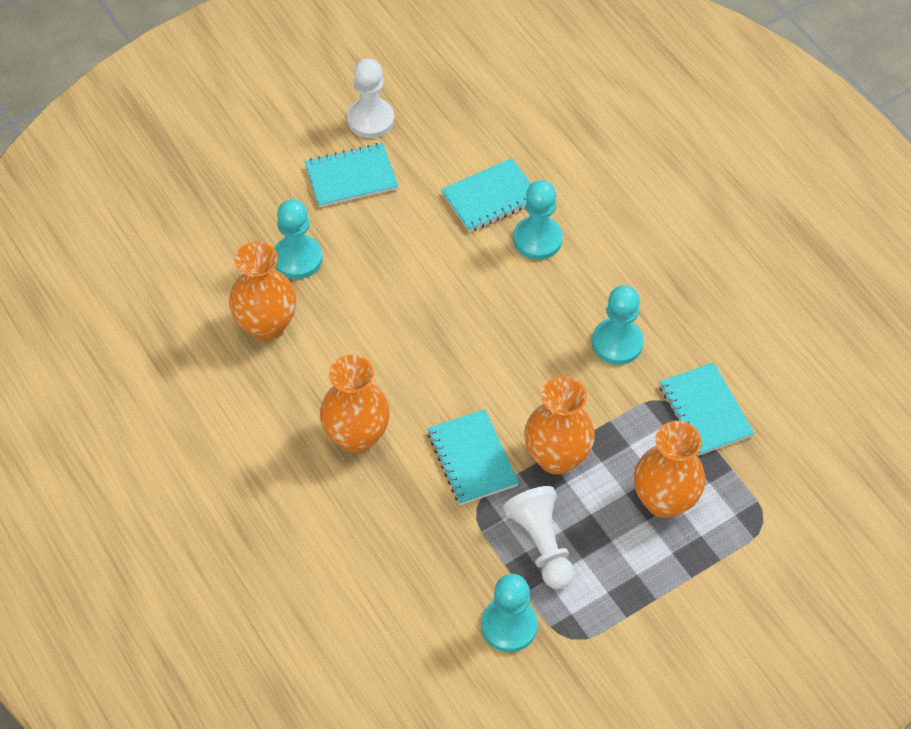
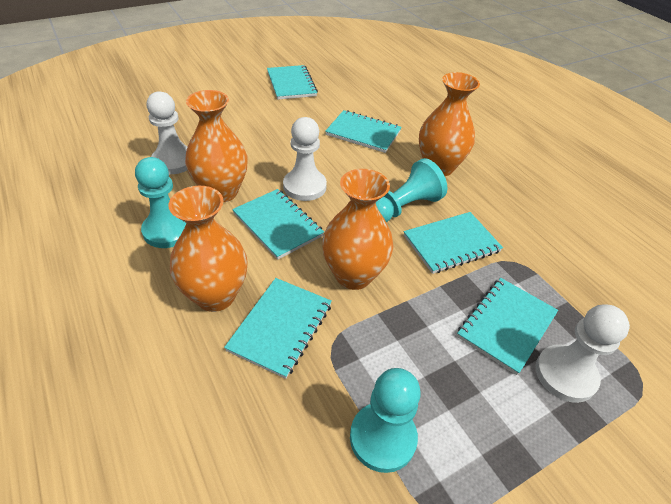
turquoise notebook: 4 -> 6
turquoise pawn: 4 -> 3
white pawn: 2 -> 3

